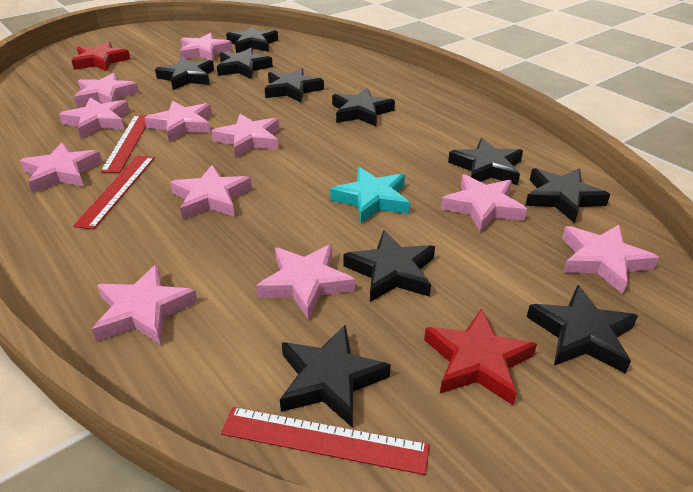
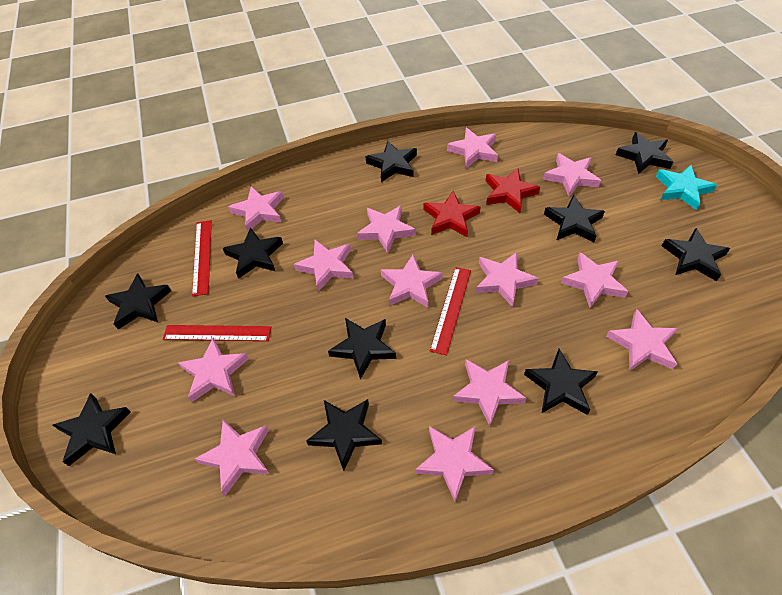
pink star: 11 -> 13

